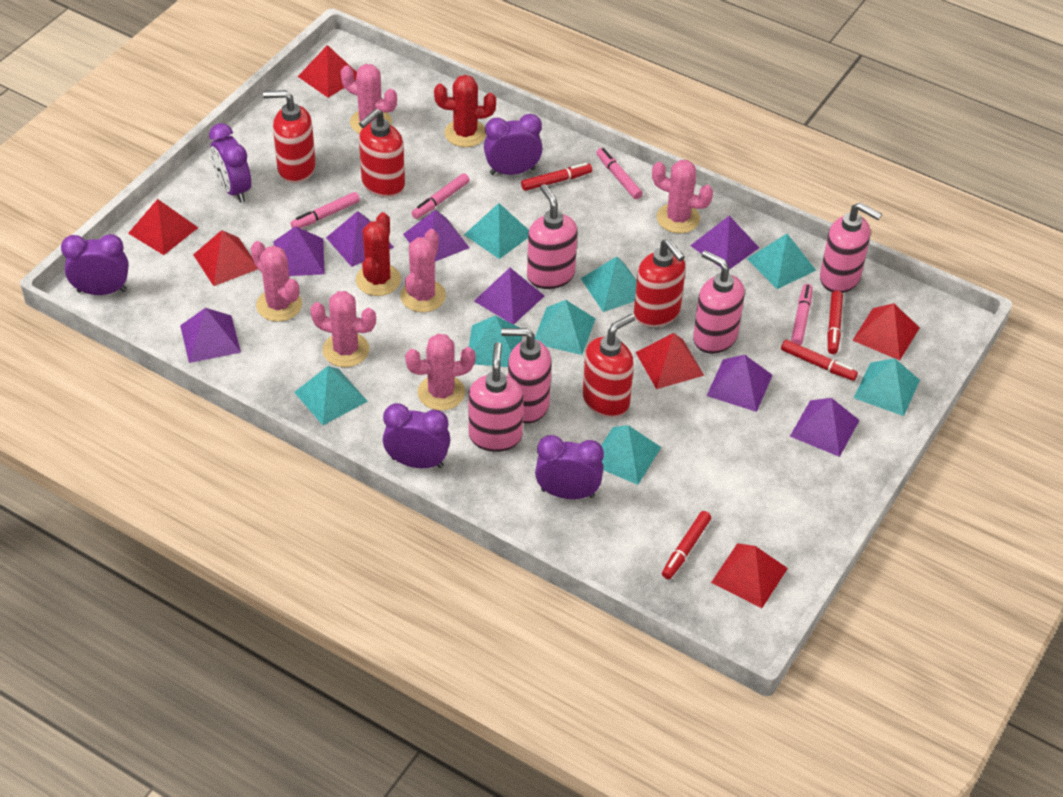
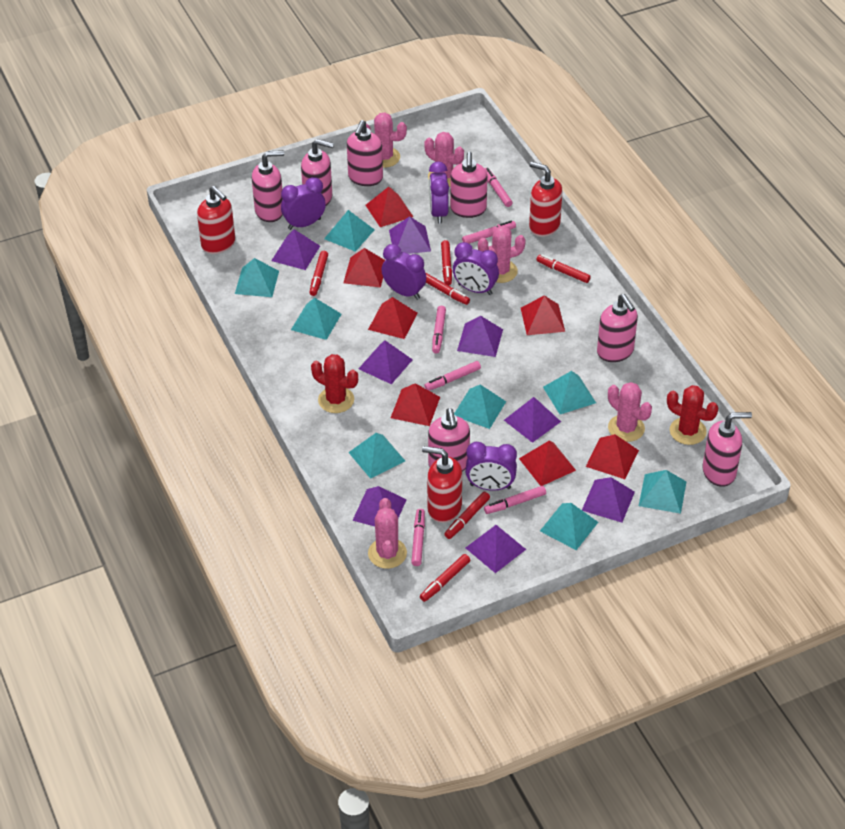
pink cactus: 6 -> 5
pink marker: 4 -> 6
pink soap dispenser: 5 -> 7
red marker: 4 -> 6
red pyramid: 6 -> 7
red soap dispenser: 4 -> 3

